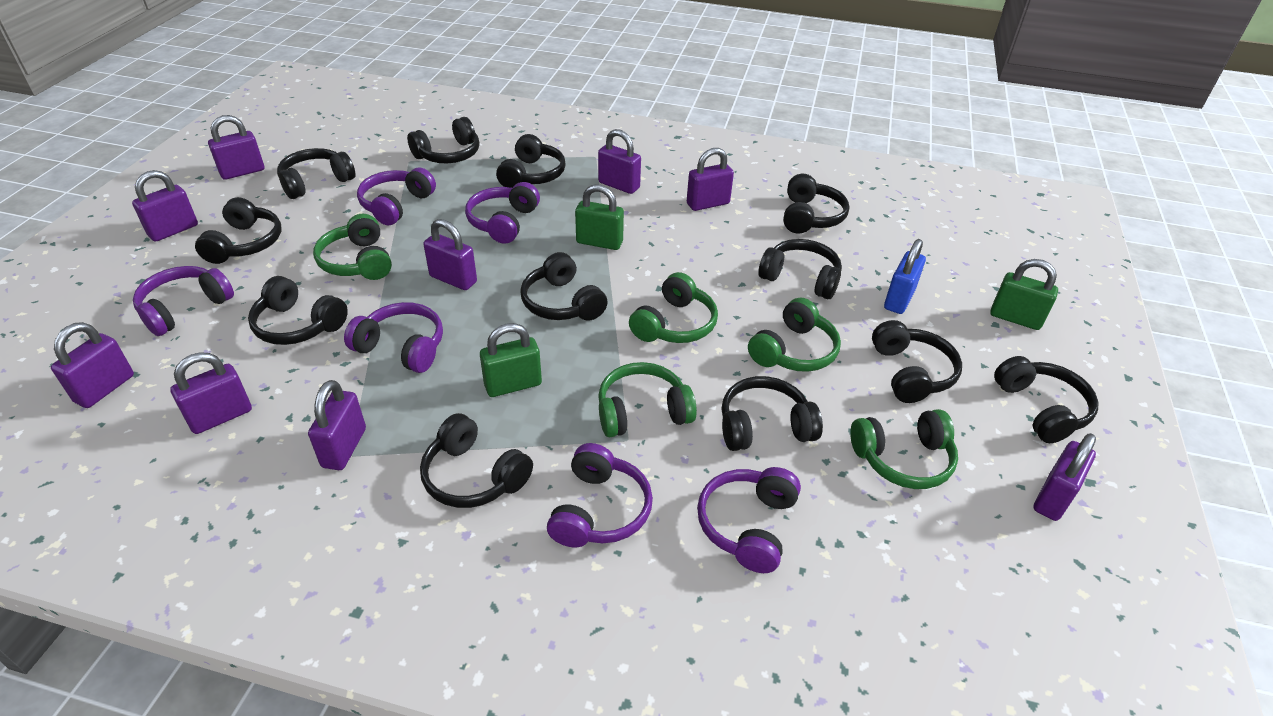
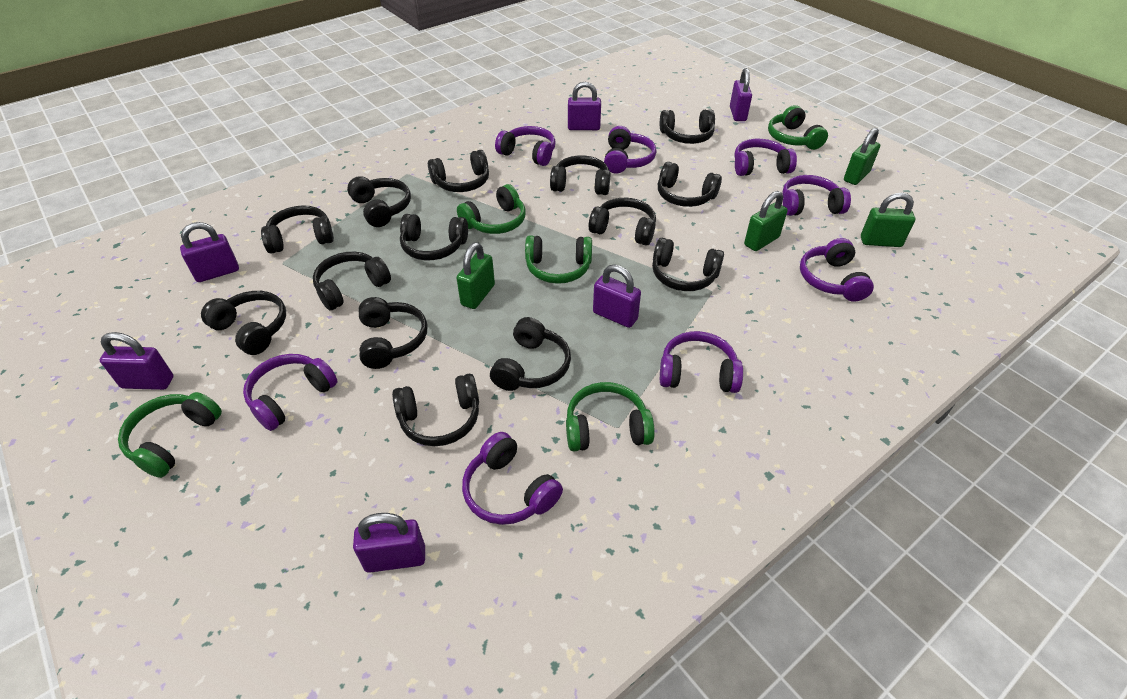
black headphones: 12 -> 14
blue padlock: 1 -> 0
green padlock: 3 -> 4
purple headphones: 6 -> 8
purple padlock: 9 -> 6

